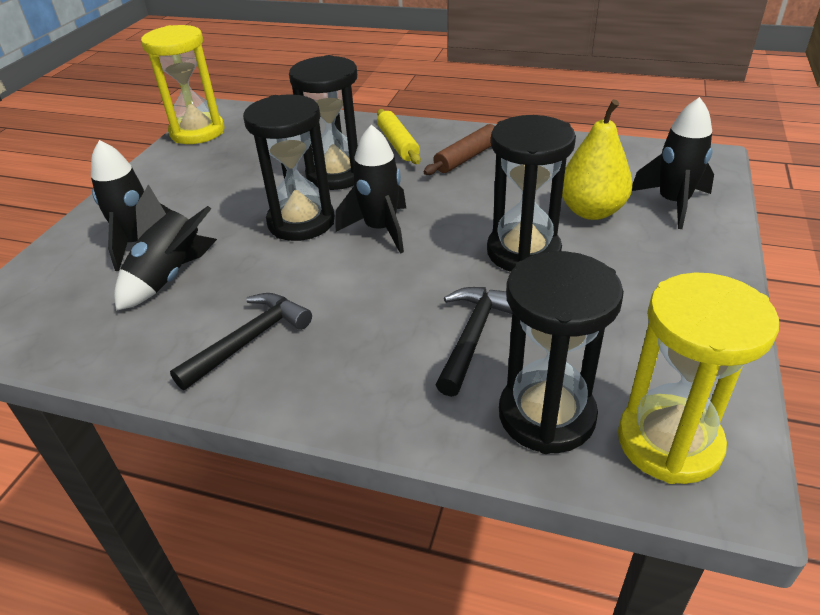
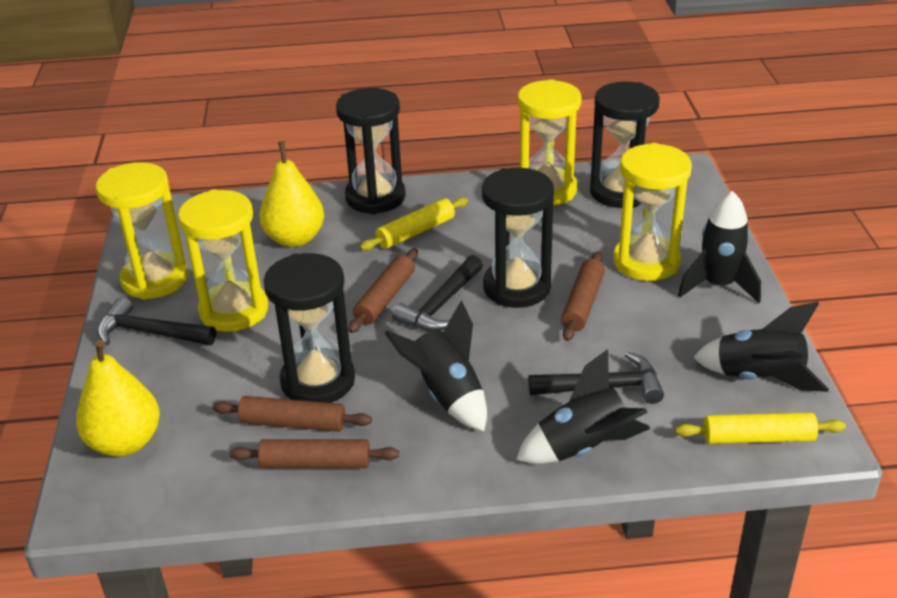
black hammer: 2 -> 3
brown rolling pin: 1 -> 4
yellow hourglass: 2 -> 4
yellow pear: 1 -> 2
yellow rolling pin: 1 -> 2

